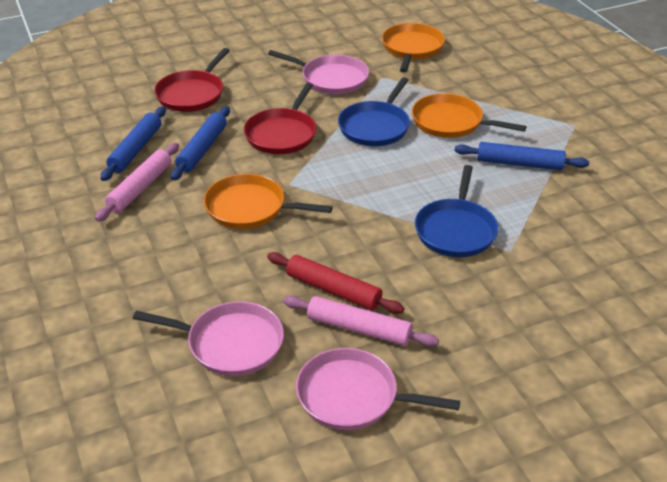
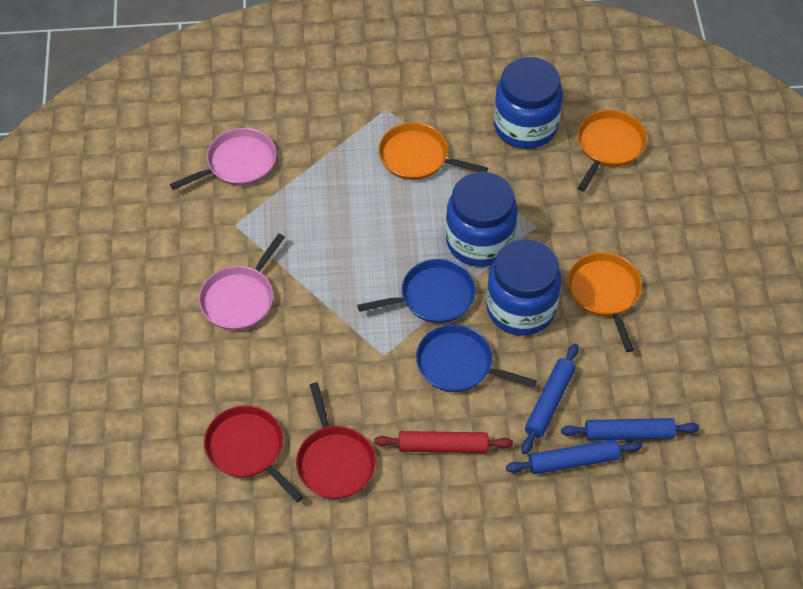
blue jar: 0 -> 3
pink pan: 3 -> 2
pink rolling pin: 2 -> 0

